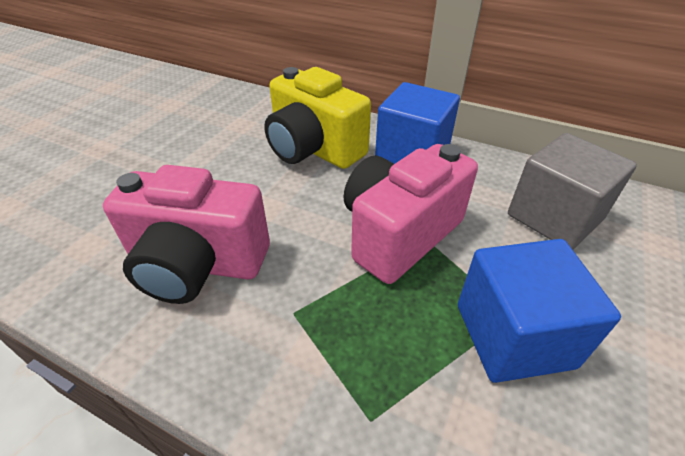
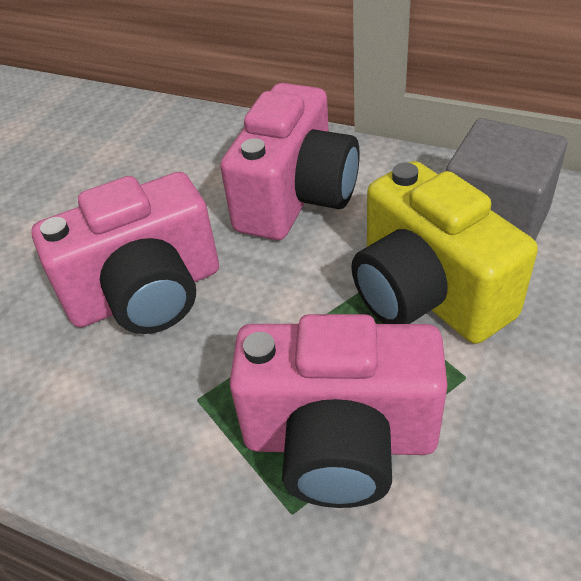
blue cube: 2 -> 0
pink camera: 2 -> 3

